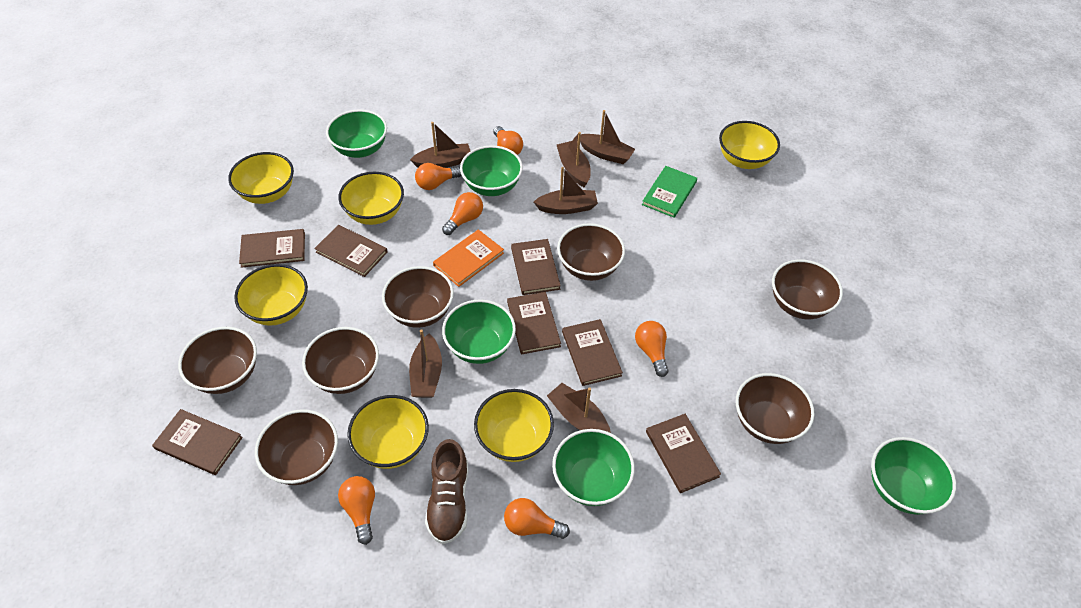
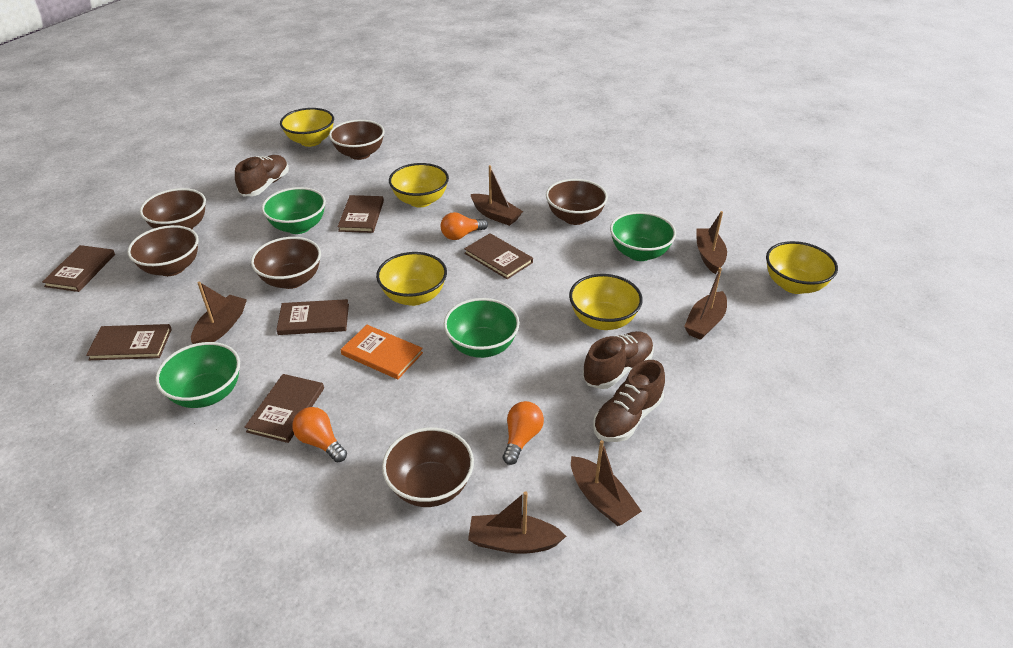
brown book: 7 -> 6
brown bowl: 7 -> 6
brown shoe: 1 -> 3
green book: 1 -> 0
green bowl: 5 -> 4
orange light bulb: 6 -> 3
yellow bowl: 6 -> 5

